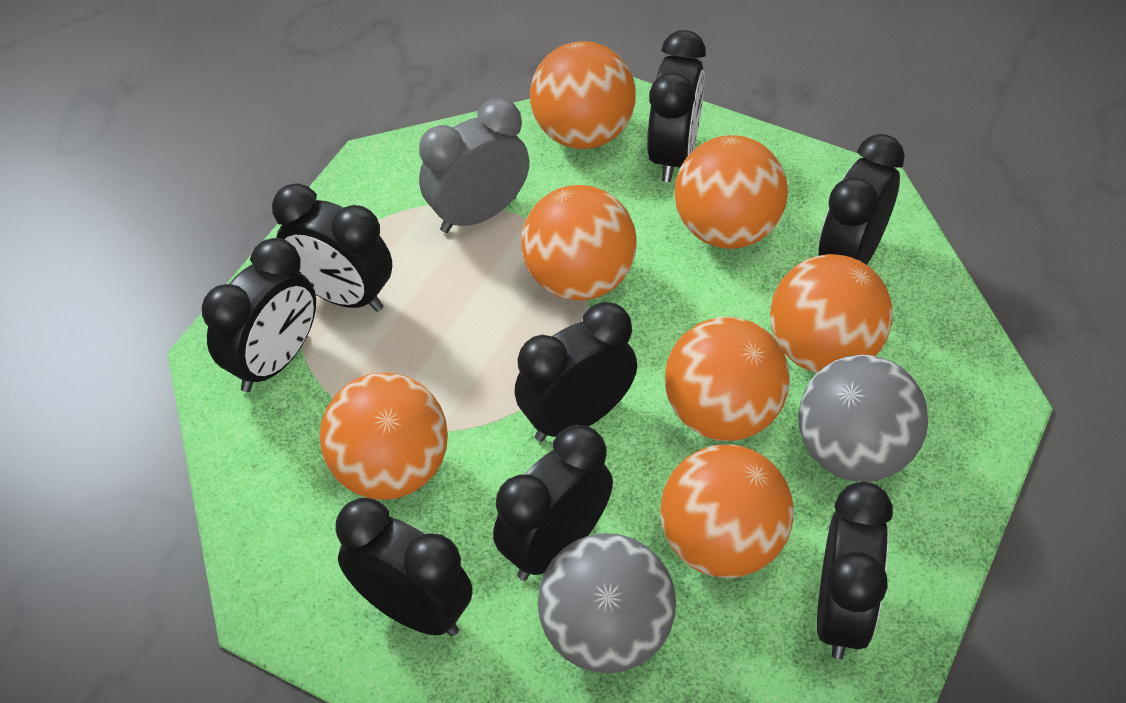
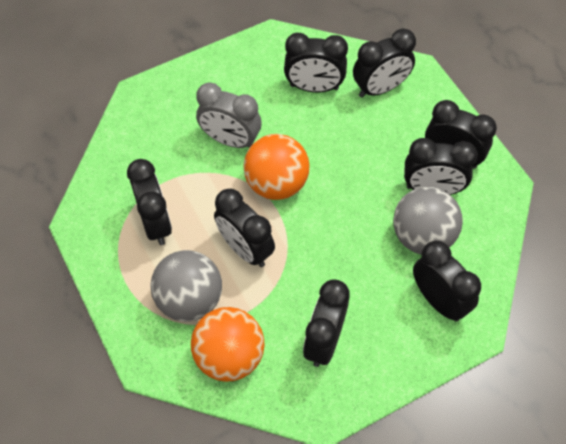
orange ball: 7 -> 2

